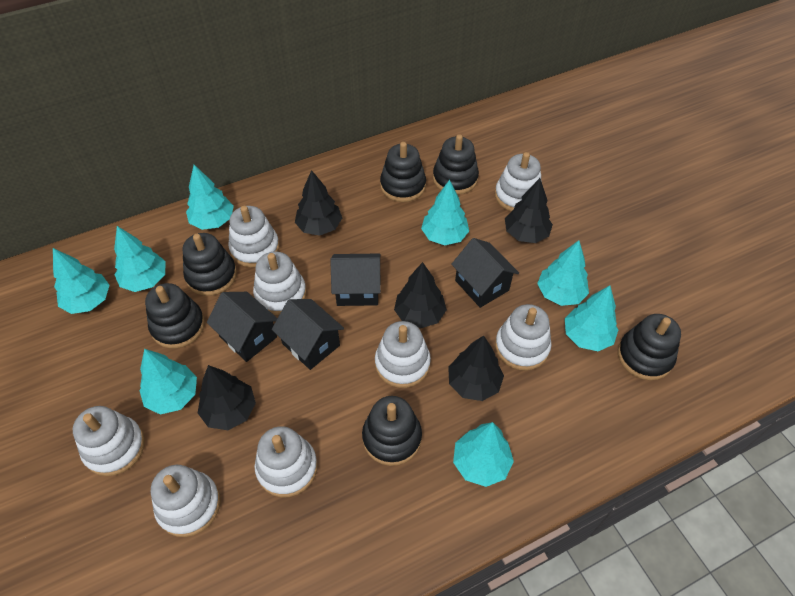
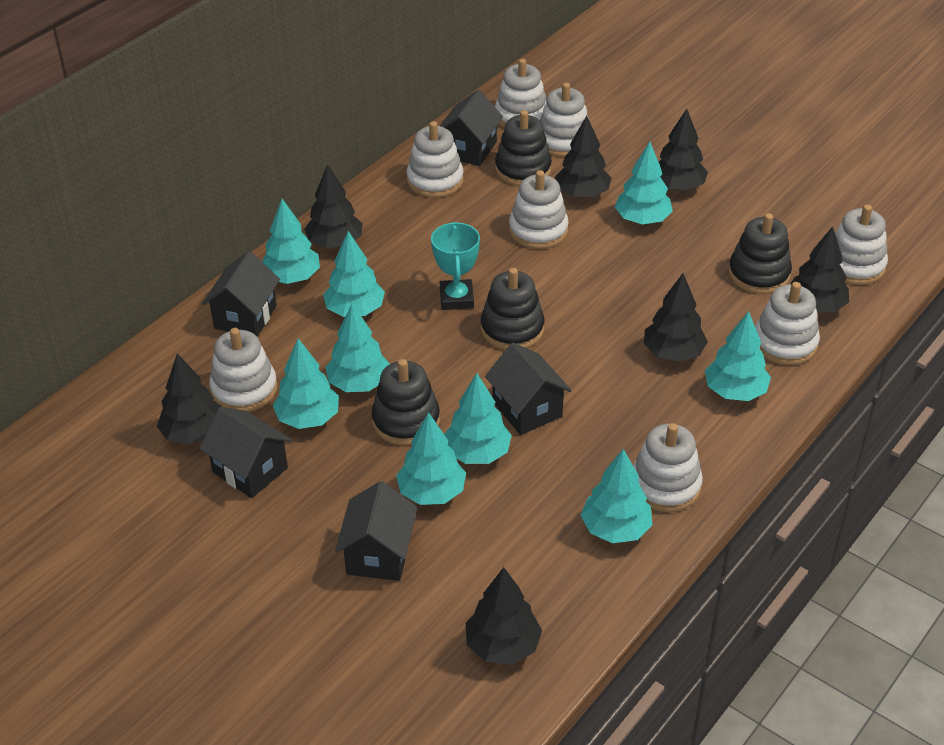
black house: 4 -> 5
black stacking toy: 6 -> 4
black tree: 5 -> 7
turquoise tree: 8 -> 9
turquoise trophy: 0 -> 1

